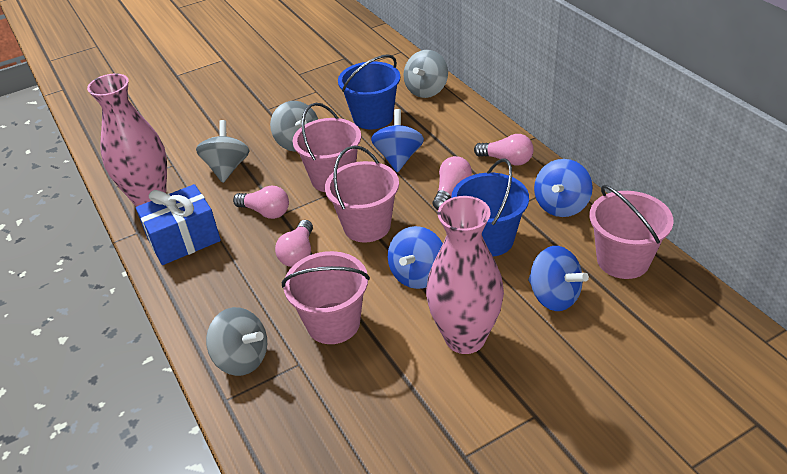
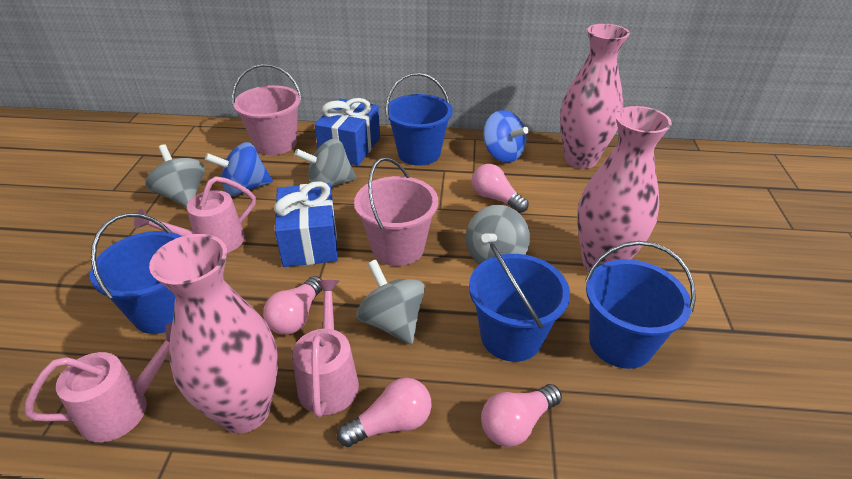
blue bucket: 2 -> 4
blue gift: 1 -> 2
blue spinning top: 4 -> 2
pink bucket: 4 -> 2
pink vase: 2 -> 3
pink watering can: 0 -> 3

